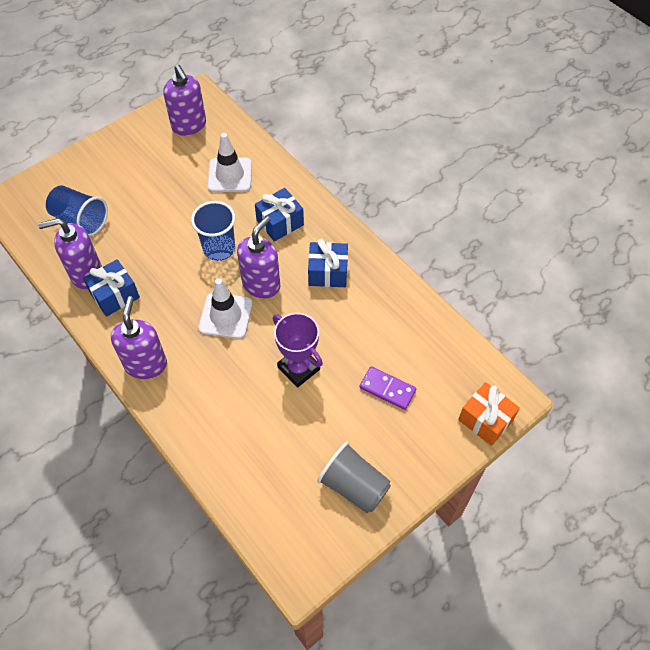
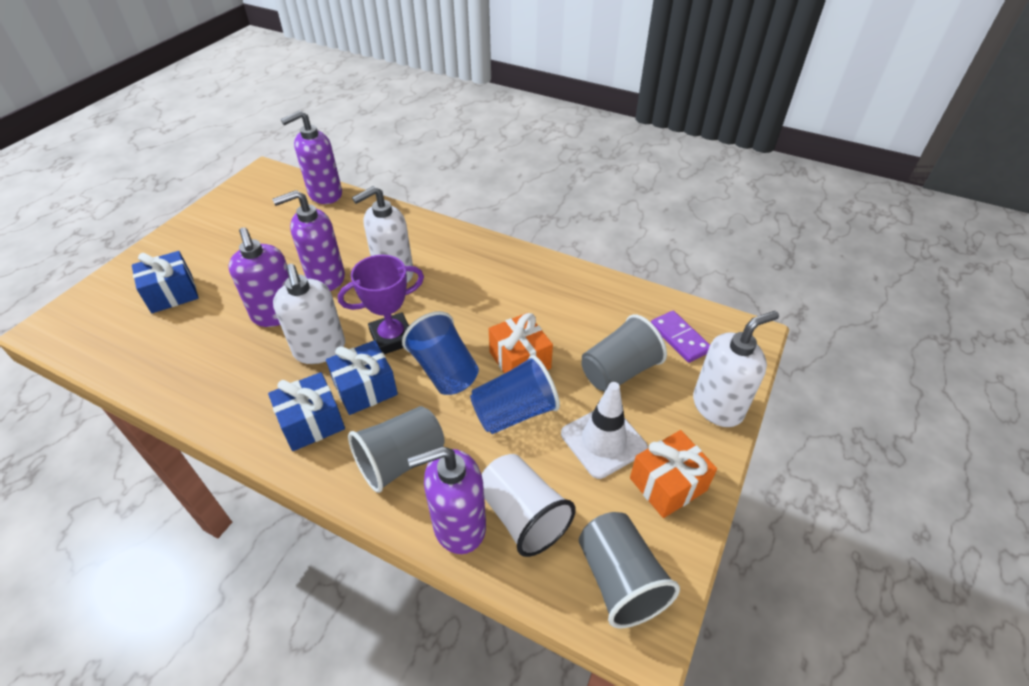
grey cup: 1 -> 3
orange gift: 1 -> 2
white cup: 0 -> 1
white soap dispenser: 0 -> 3
white traffic cone: 2 -> 1

